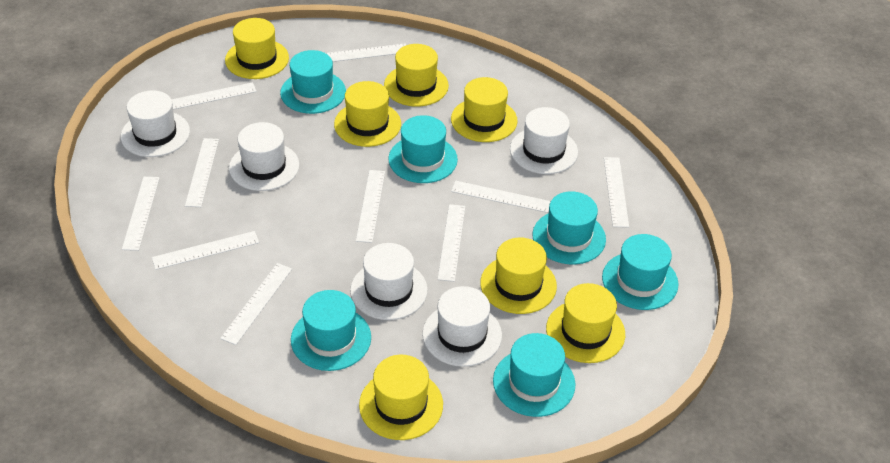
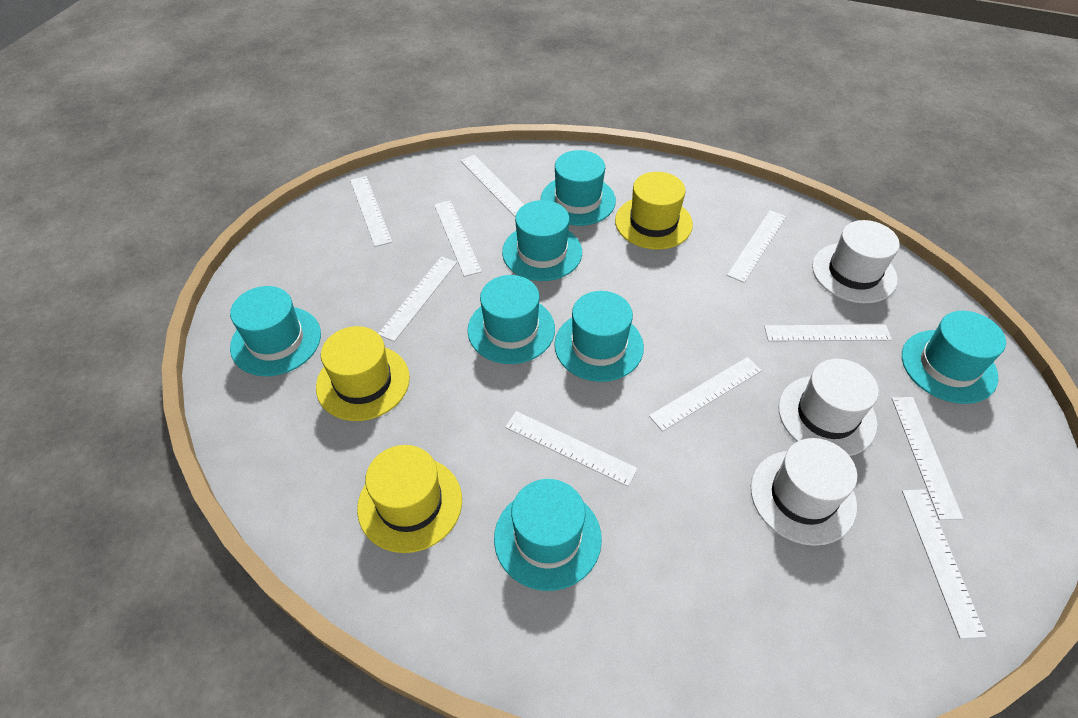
turquoise hat: 6 -> 7
white hat: 5 -> 3
yellow hat: 7 -> 3

